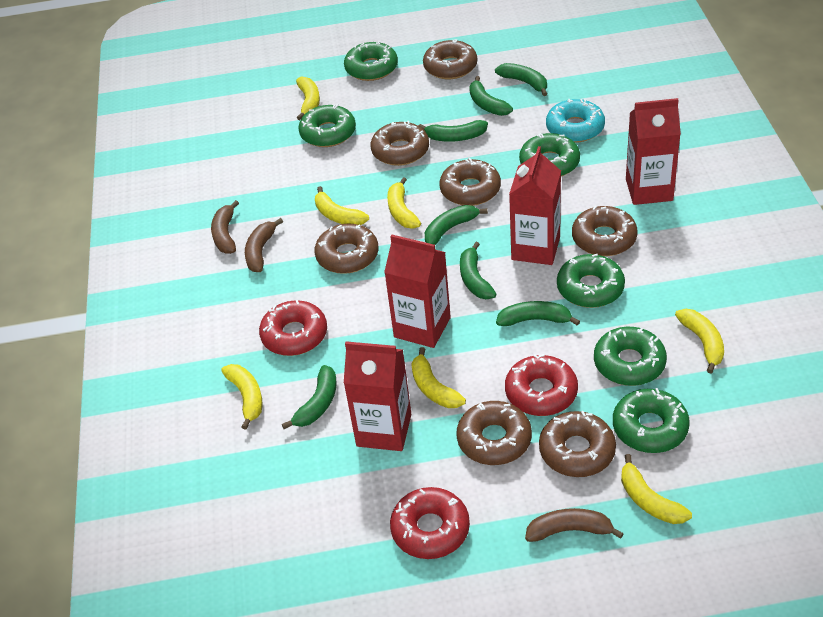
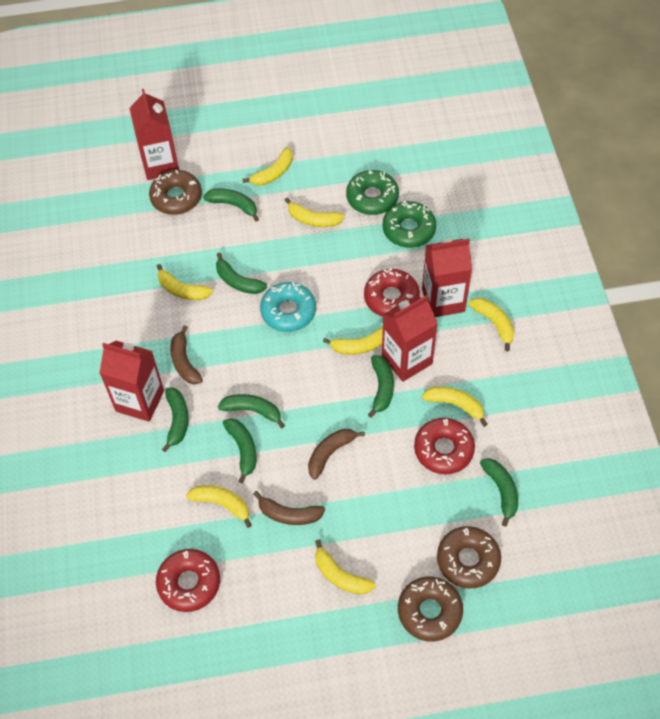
brown donut: 7 -> 3
green donut: 6 -> 2
yellow banana: 7 -> 8

